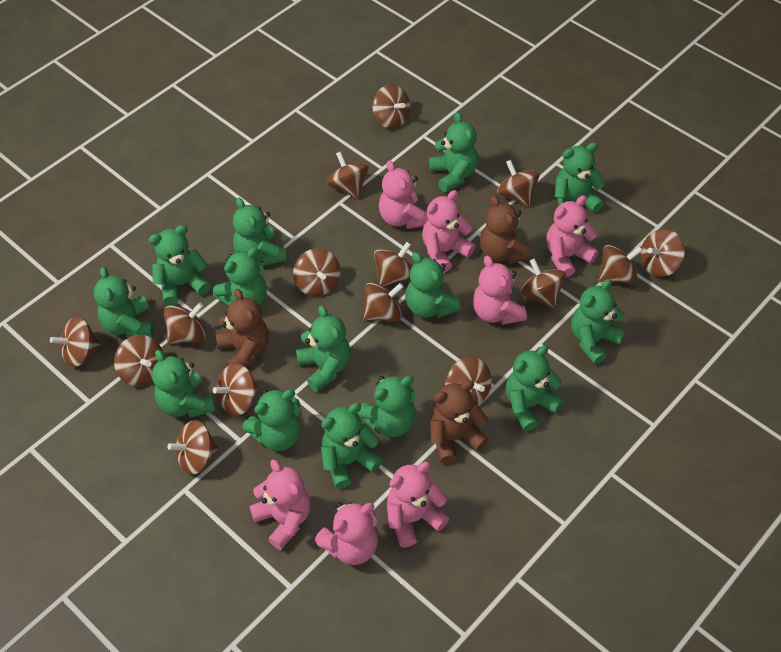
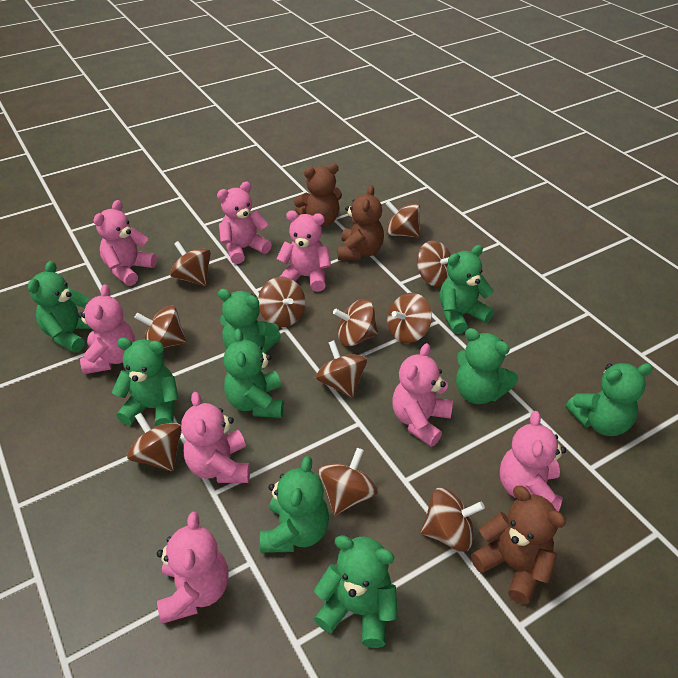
brown spinning top: 15 -> 11
green teddy bear: 14 -> 9
pink teddy bear: 7 -> 8

